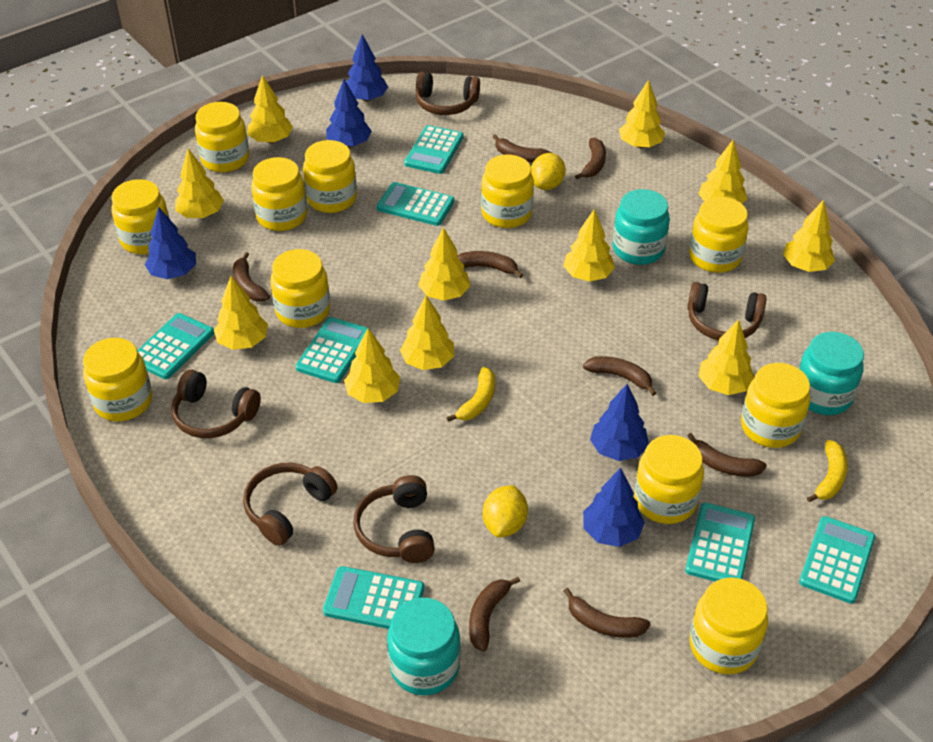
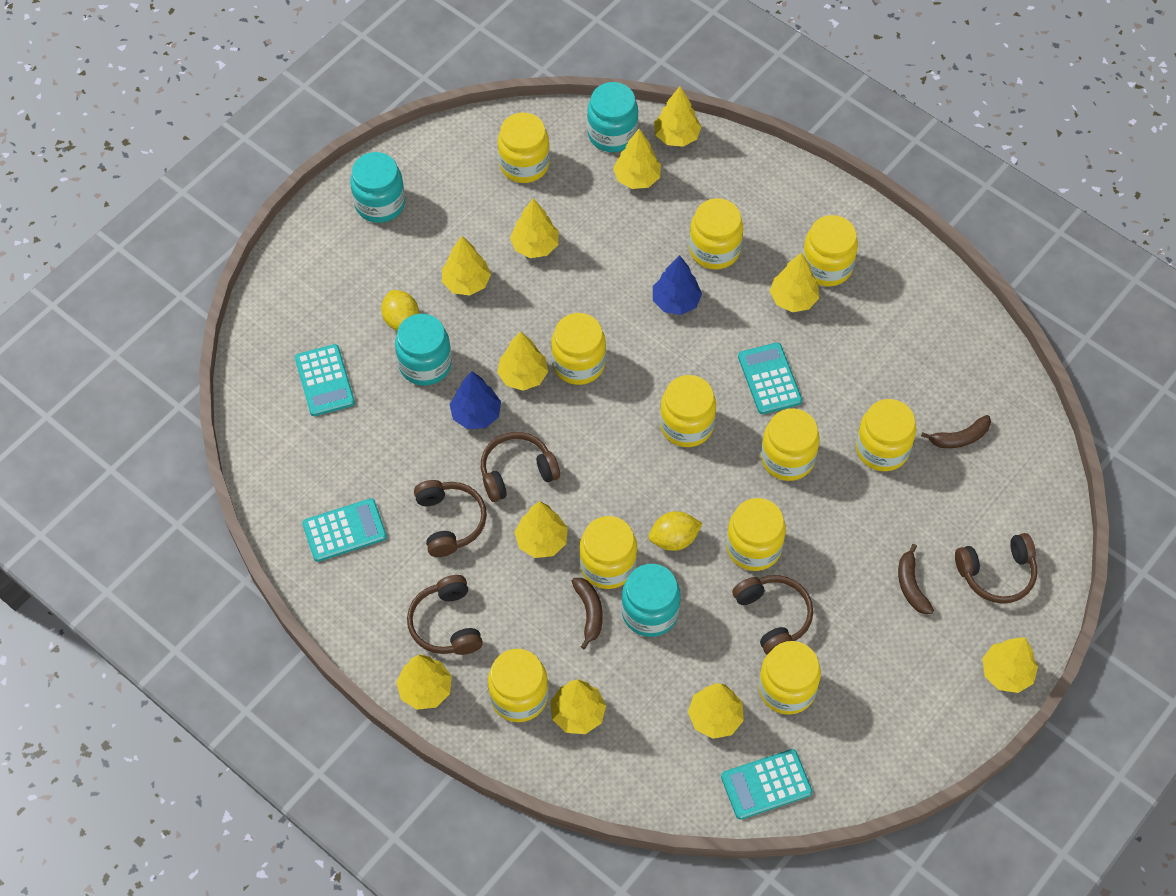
blue tree: 5 -> 2
brown banana: 8 -> 3
turquoise calculator: 7 -> 4
turquoise jar: 3 -> 4
yellow banana: 2 -> 0

